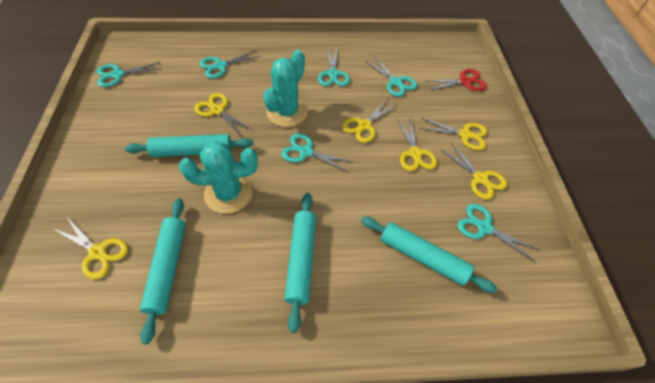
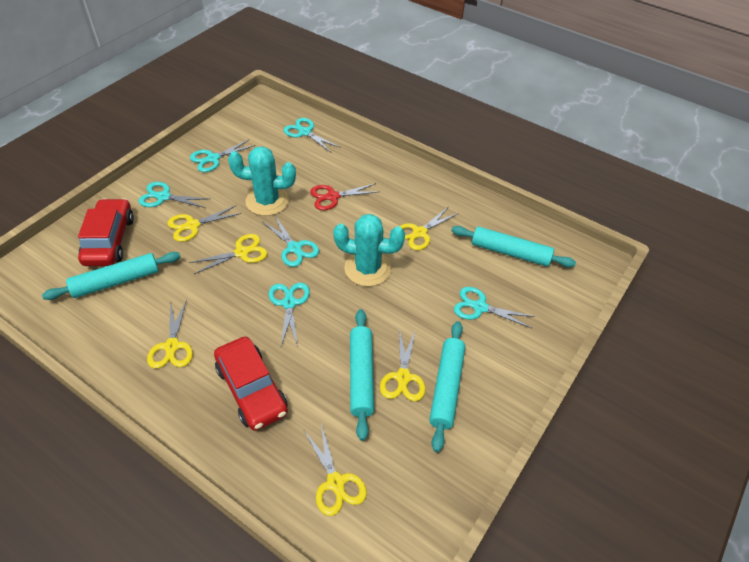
red car: 0 -> 2

